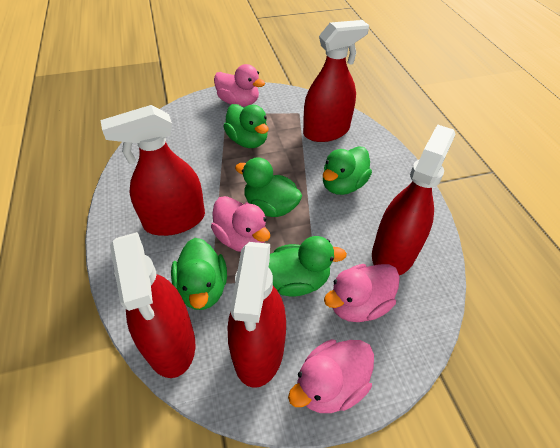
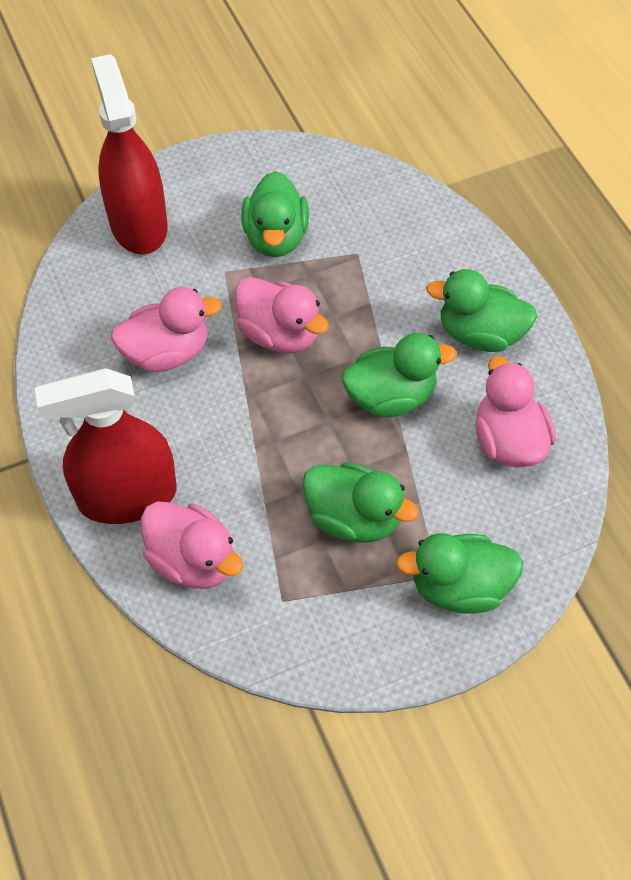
red spray bottle: 5 -> 2

